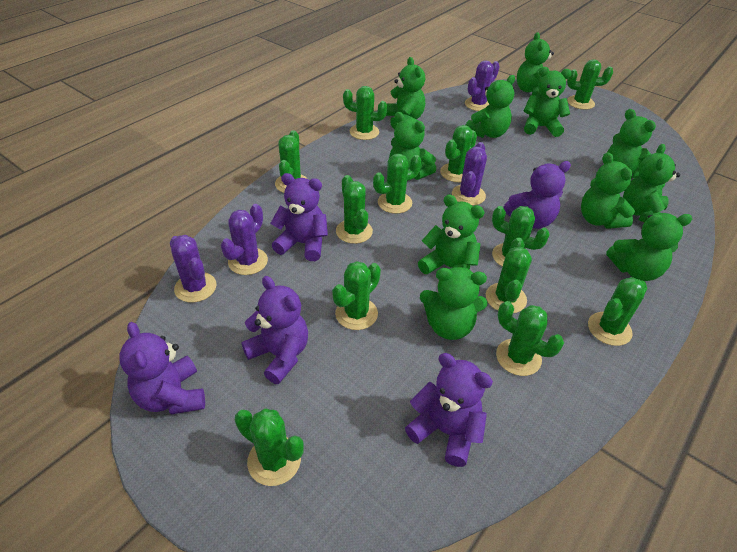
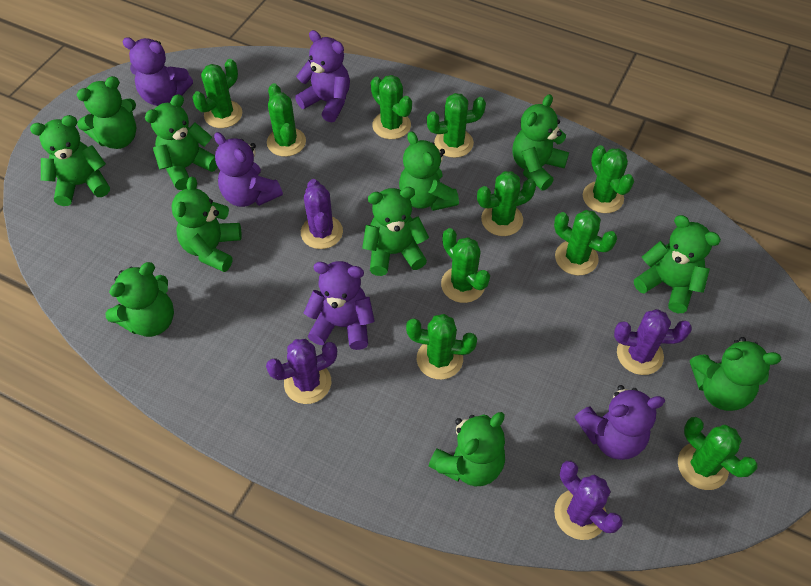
green cactus: 12 -> 10

